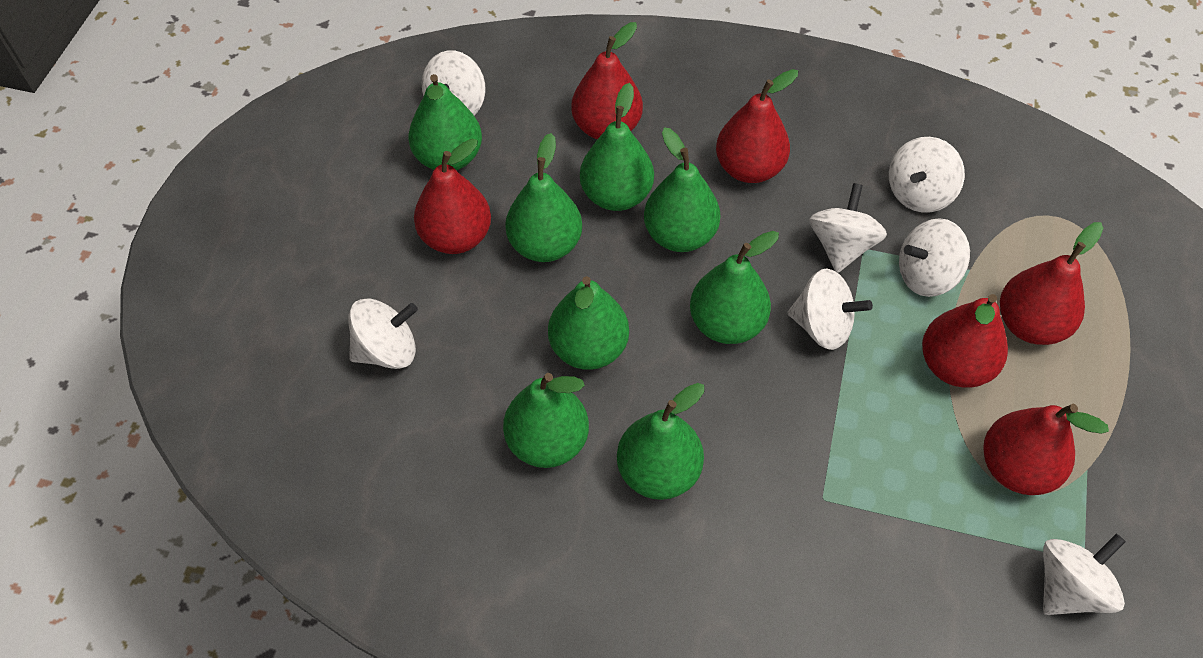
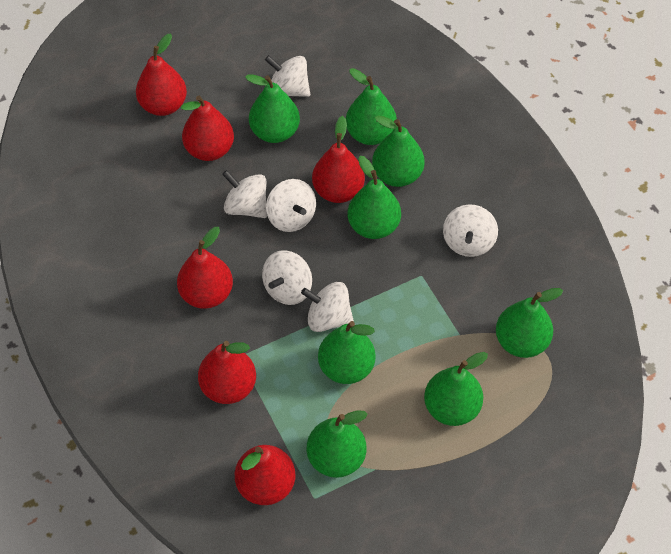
white spinning top: 7 -> 6

